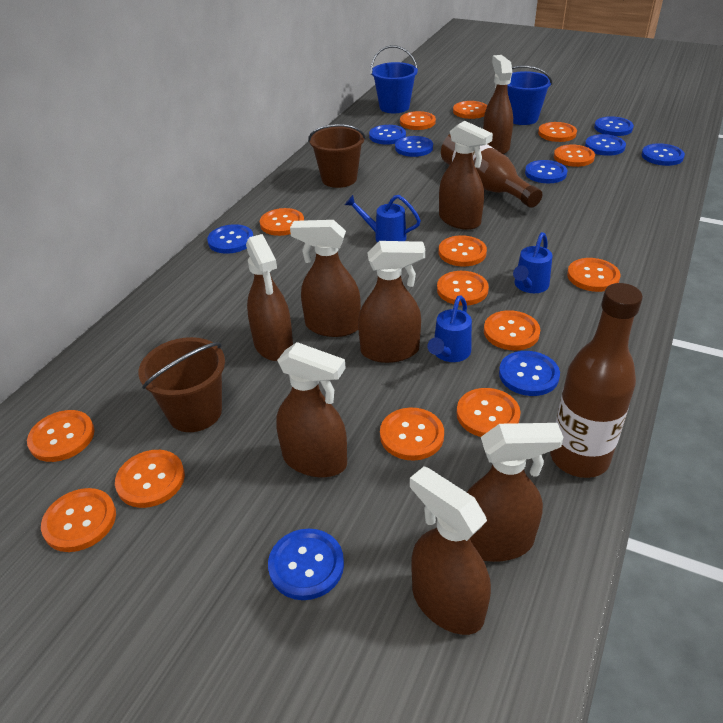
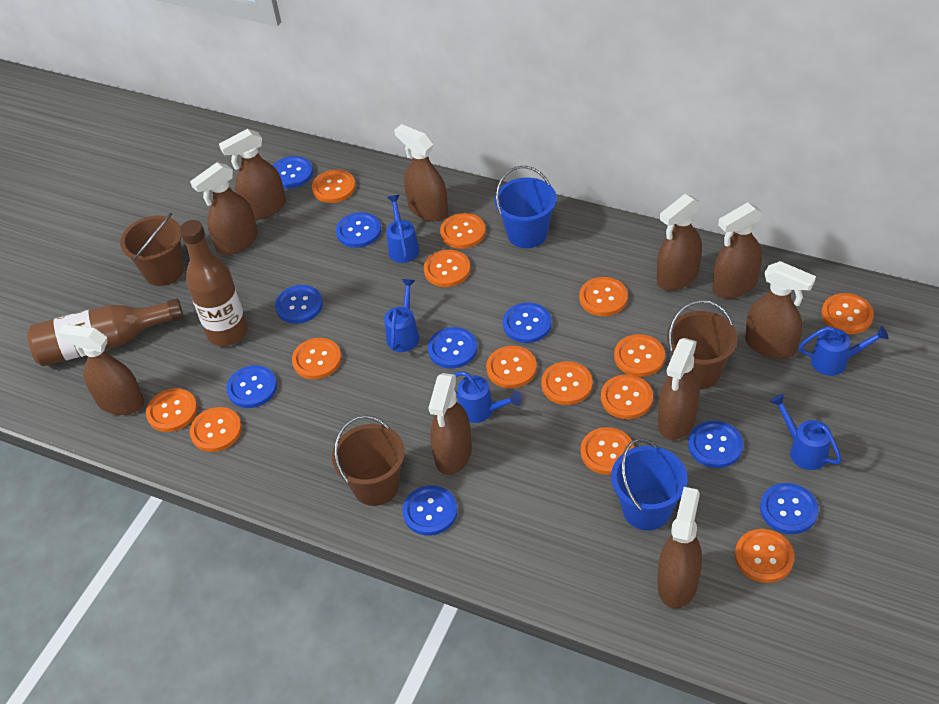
blue watering can: 3 -> 5
brown bucket: 2 -> 3
brown spray bottle: 8 -> 10

